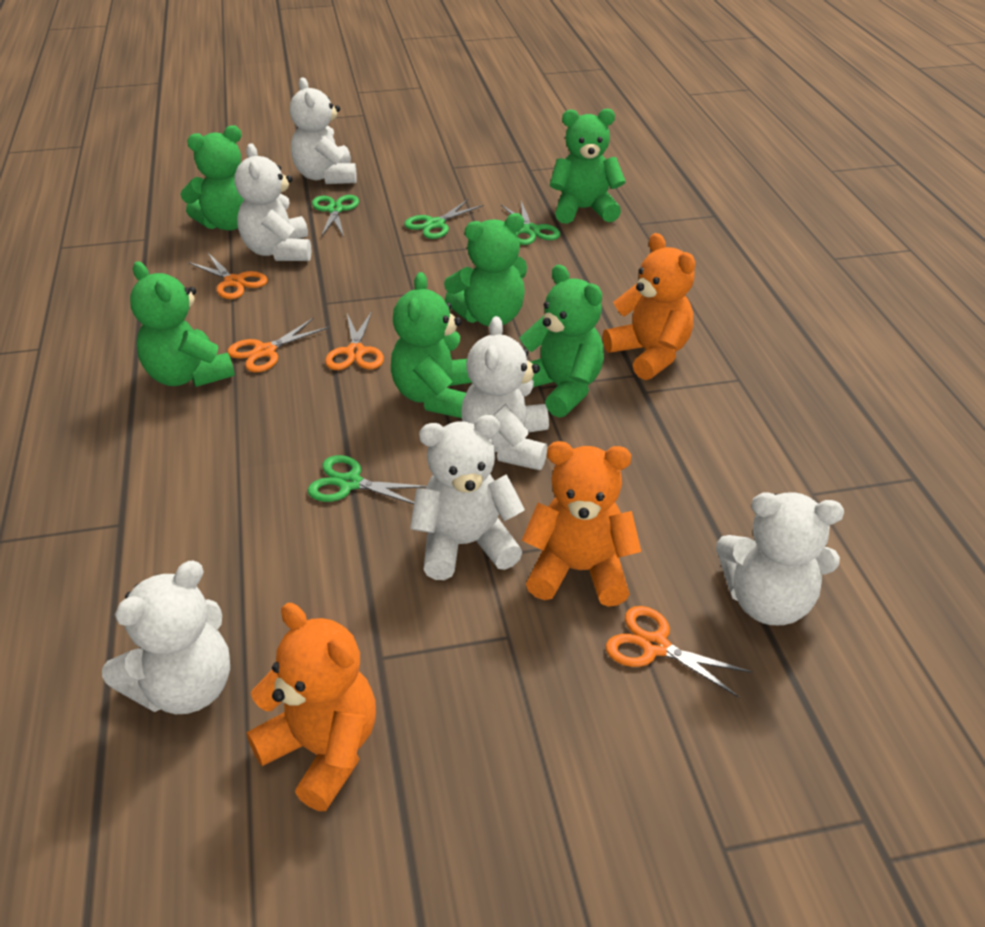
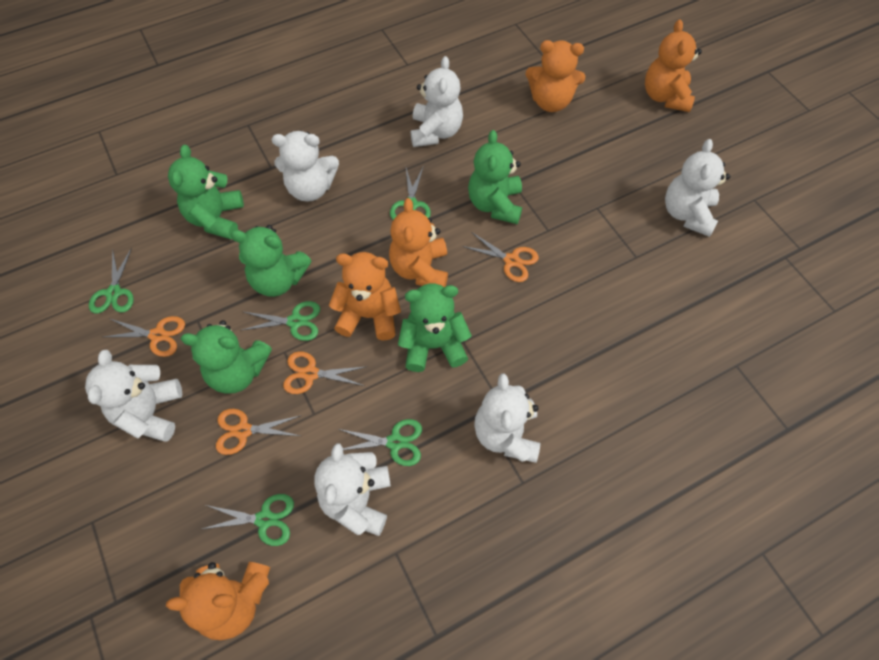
green scissors: 4 -> 5
green teddy bear: 6 -> 5
orange teddy bear: 3 -> 5

